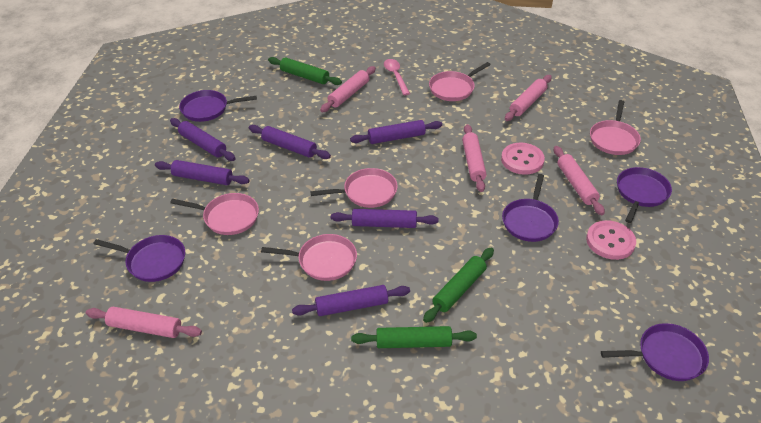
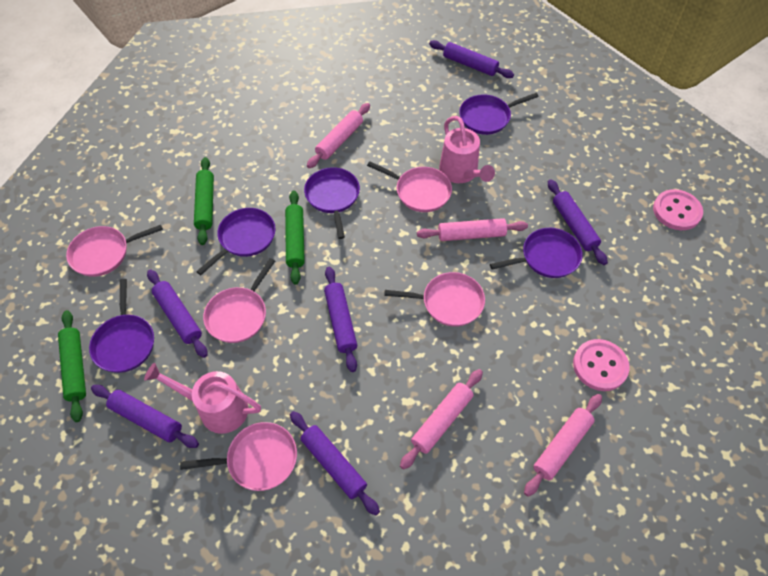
pink rolling pin: 5 -> 4
pink spoon: 1 -> 0
pink watering can: 0 -> 2

